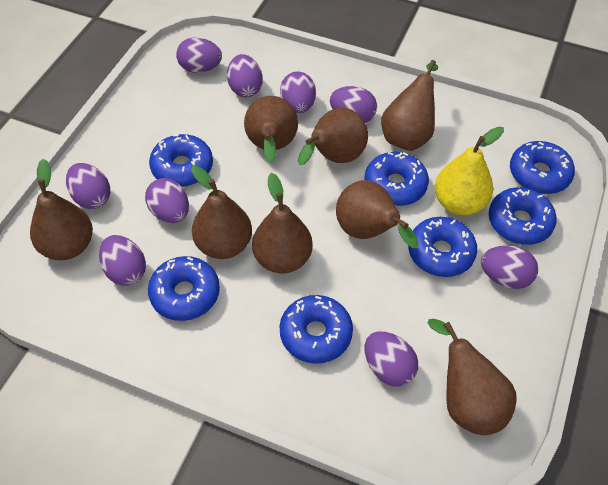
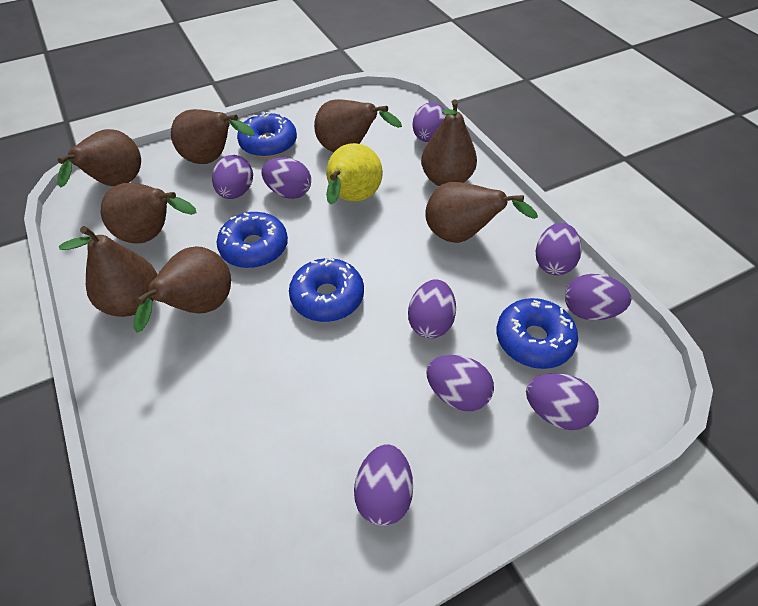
blue donut: 7 -> 4

